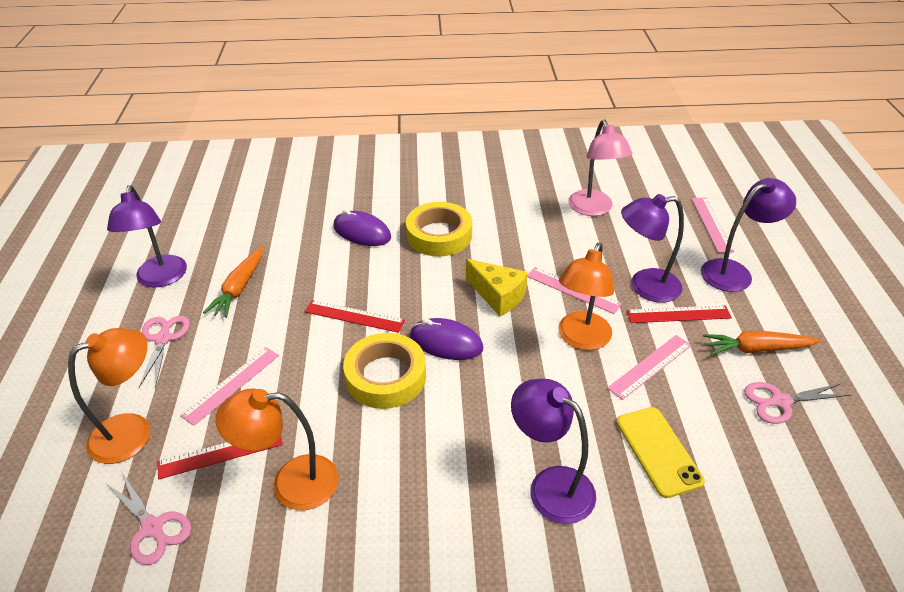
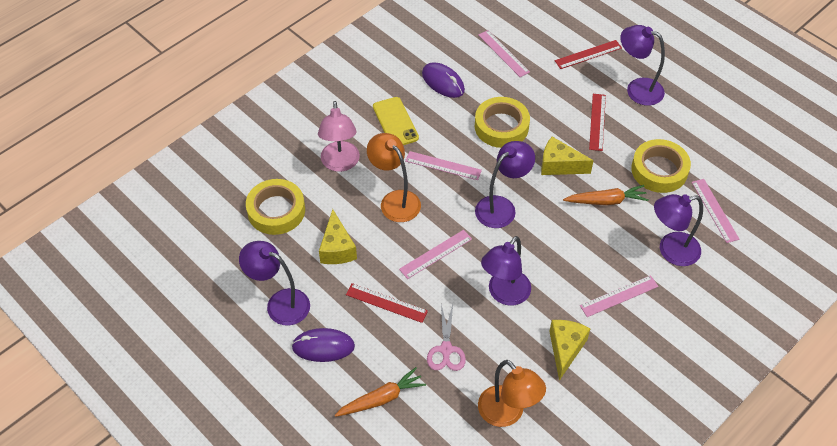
orange lamp: 3 -> 2
pink ruler: 4 -> 5
pink scissors: 3 -> 1
purple lamp: 4 -> 5
yellow cheese: 1 -> 3
yellow tape: 2 -> 3

